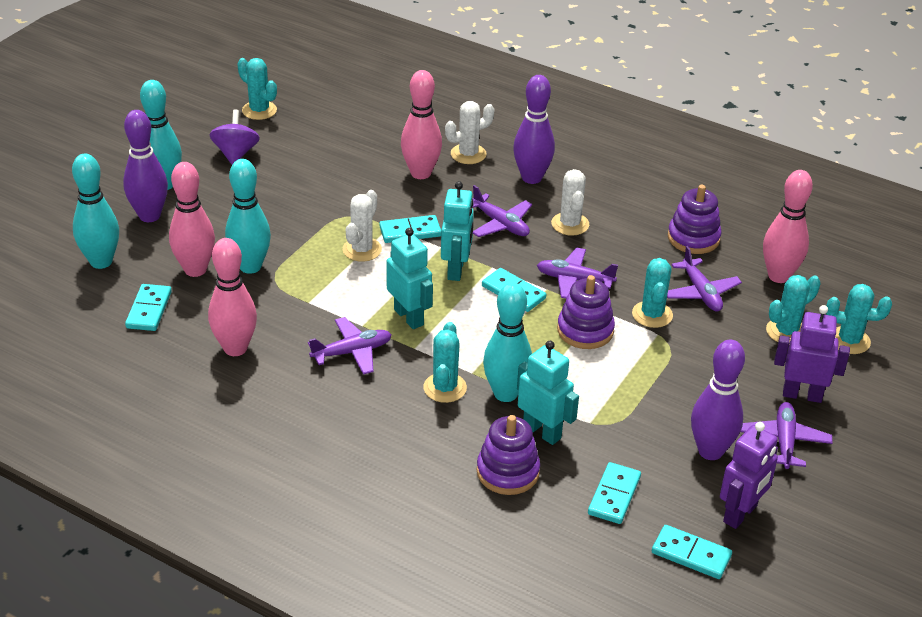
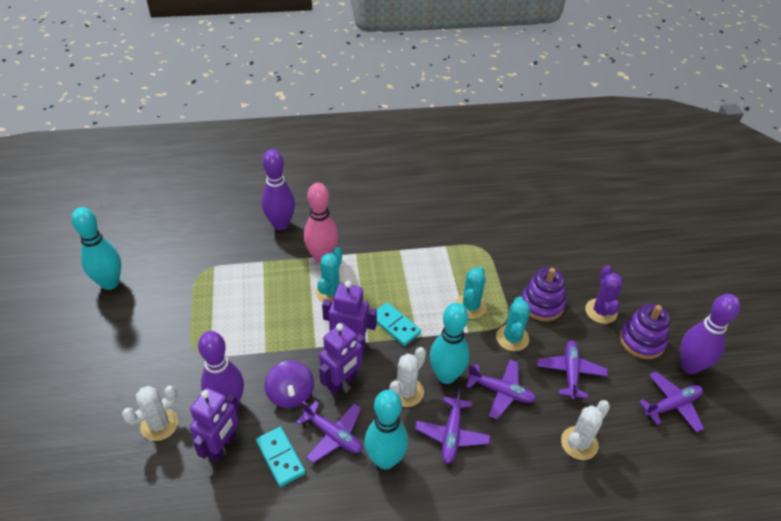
pink bowling pin: 4 -> 1
purple cactus: 0 -> 1
purple robot: 2 -> 3
purple stacking toy: 3 -> 2
turquoise bowling pin: 4 -> 3
turquoise cactus: 5 -> 3
turquoise domino: 5 -> 2
turquoise robot: 3 -> 0

